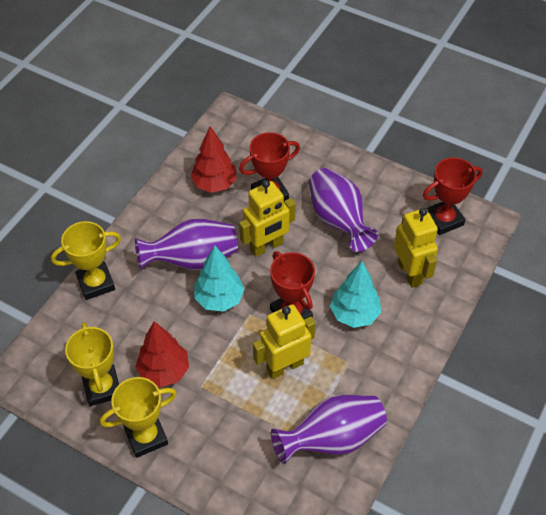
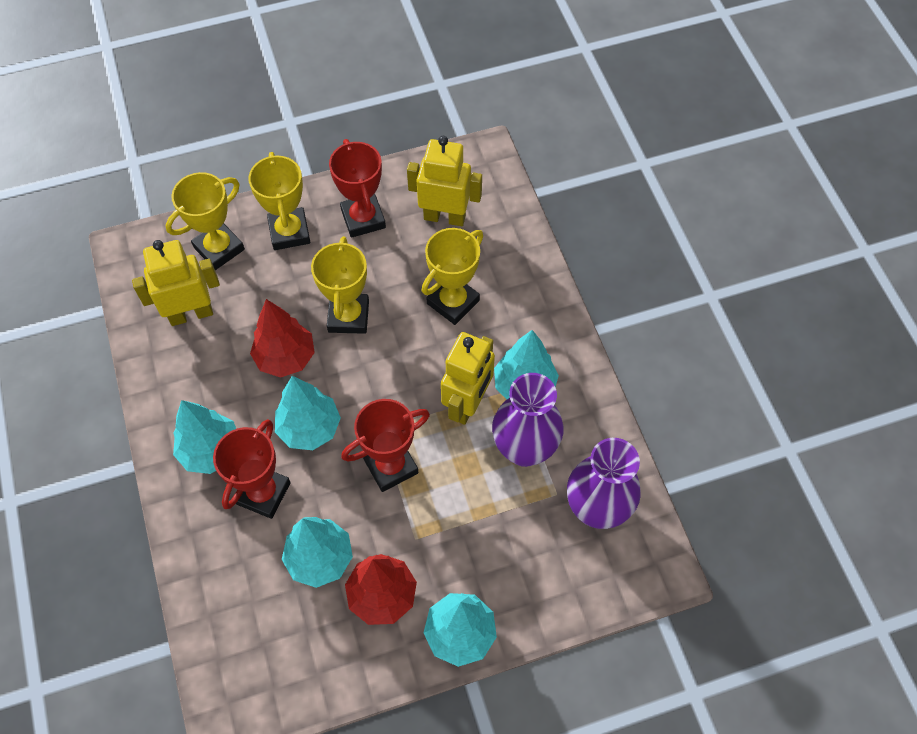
purple vase: 3 -> 2
turquoise tree: 2 -> 5
yellow trophy: 3 -> 4

